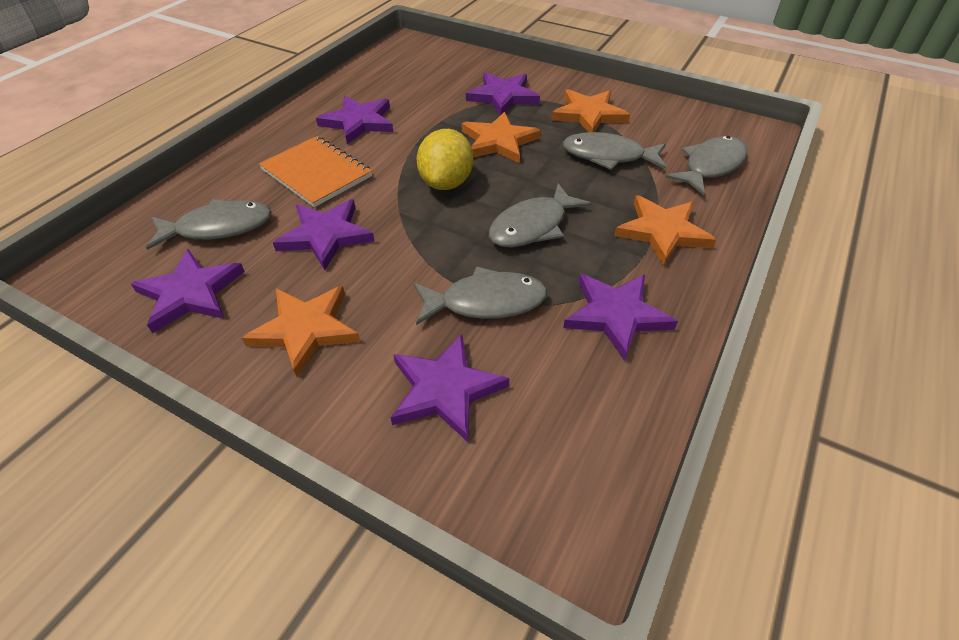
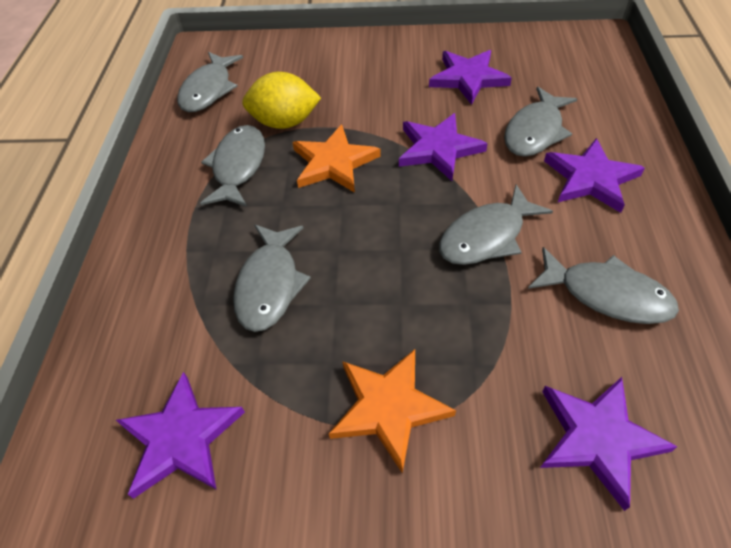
grey fish: 5 -> 6
orange notebook: 1 -> 0
orange star: 4 -> 2
purple star: 6 -> 5

